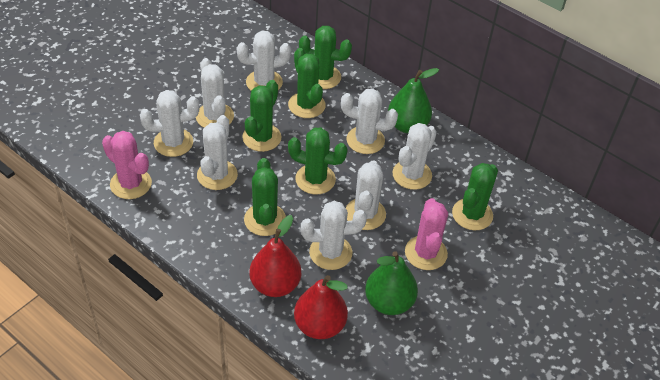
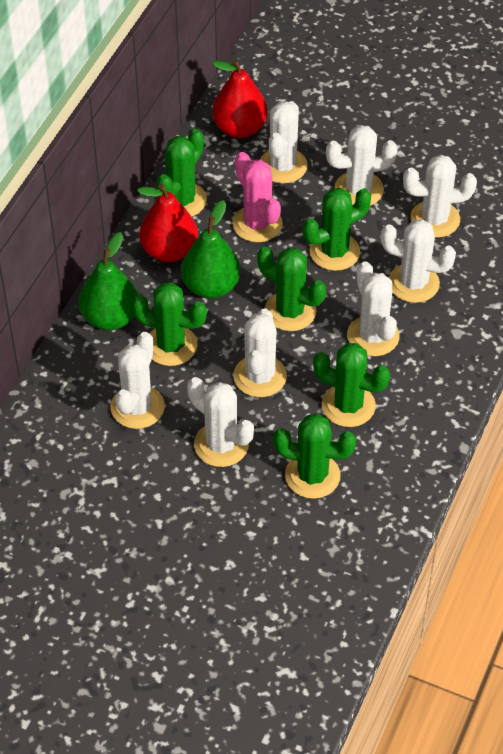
pink cactus: 2 -> 1

